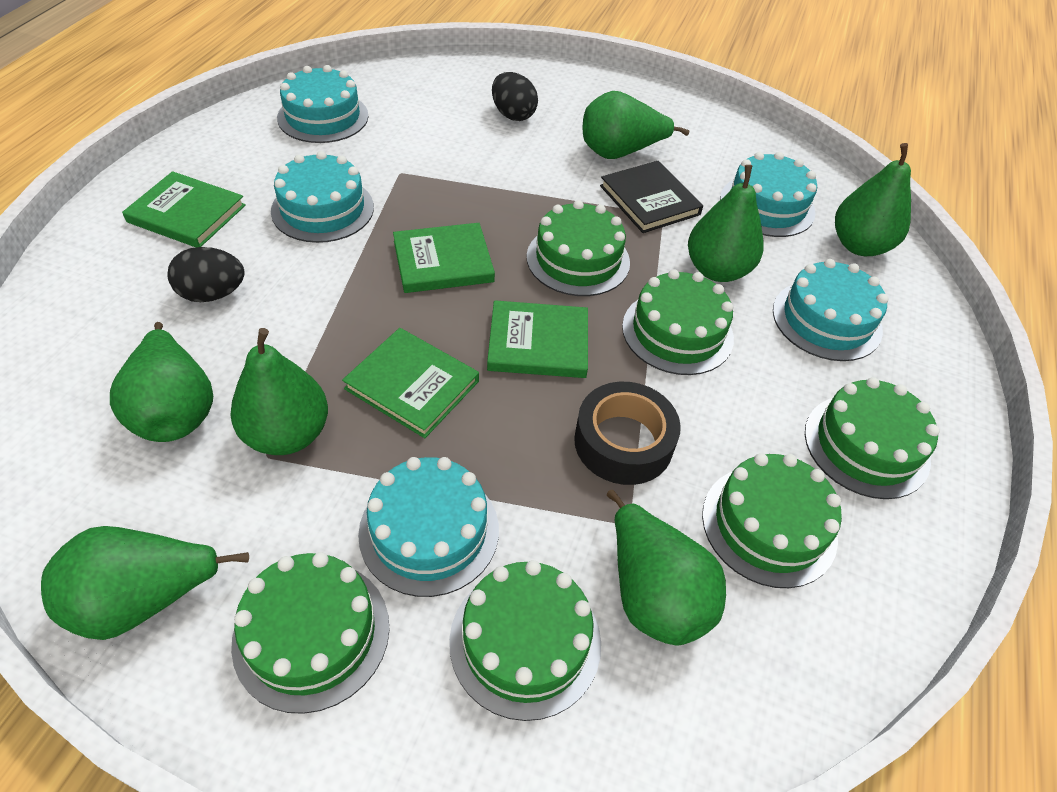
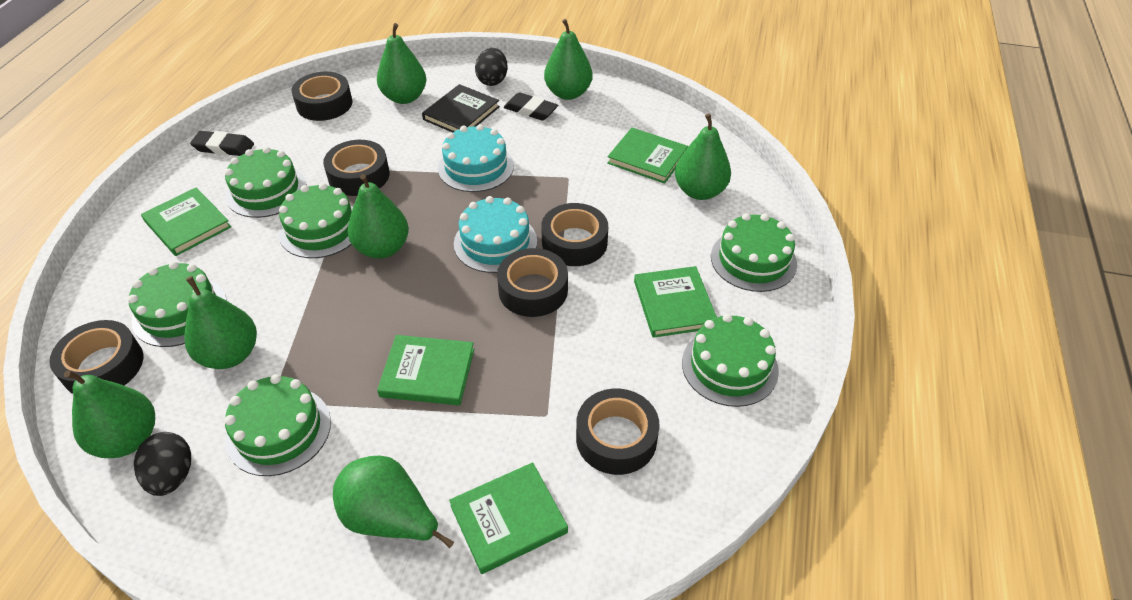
black eraser: 0 -> 2
black tape: 1 -> 6
green book: 4 -> 5
turquoise cake: 5 -> 2

